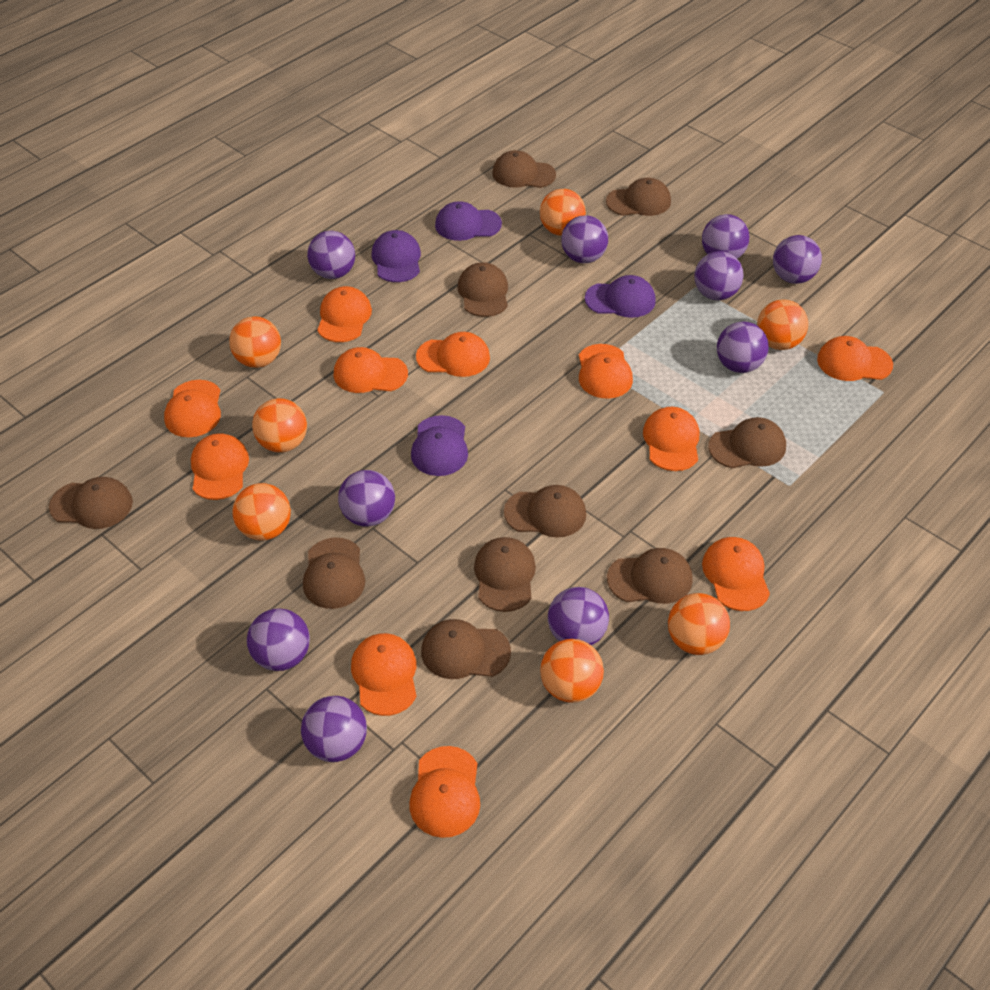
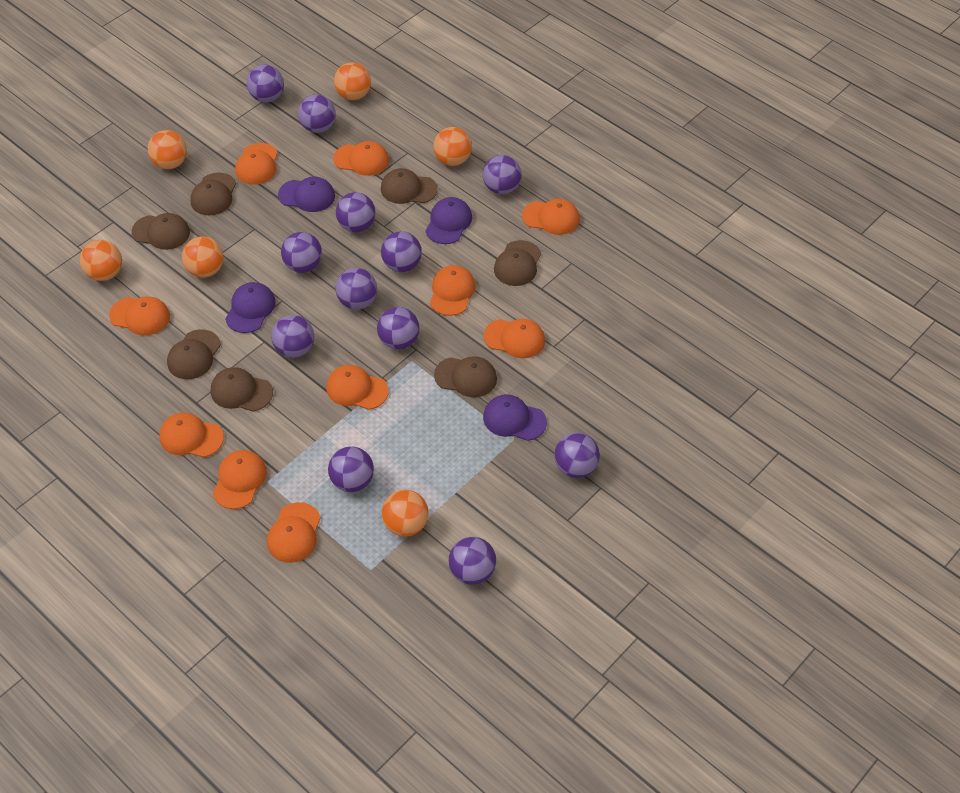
brown cap: 10 -> 7
orange ball: 7 -> 6
orange cap: 11 -> 10
purple ball: 10 -> 12

